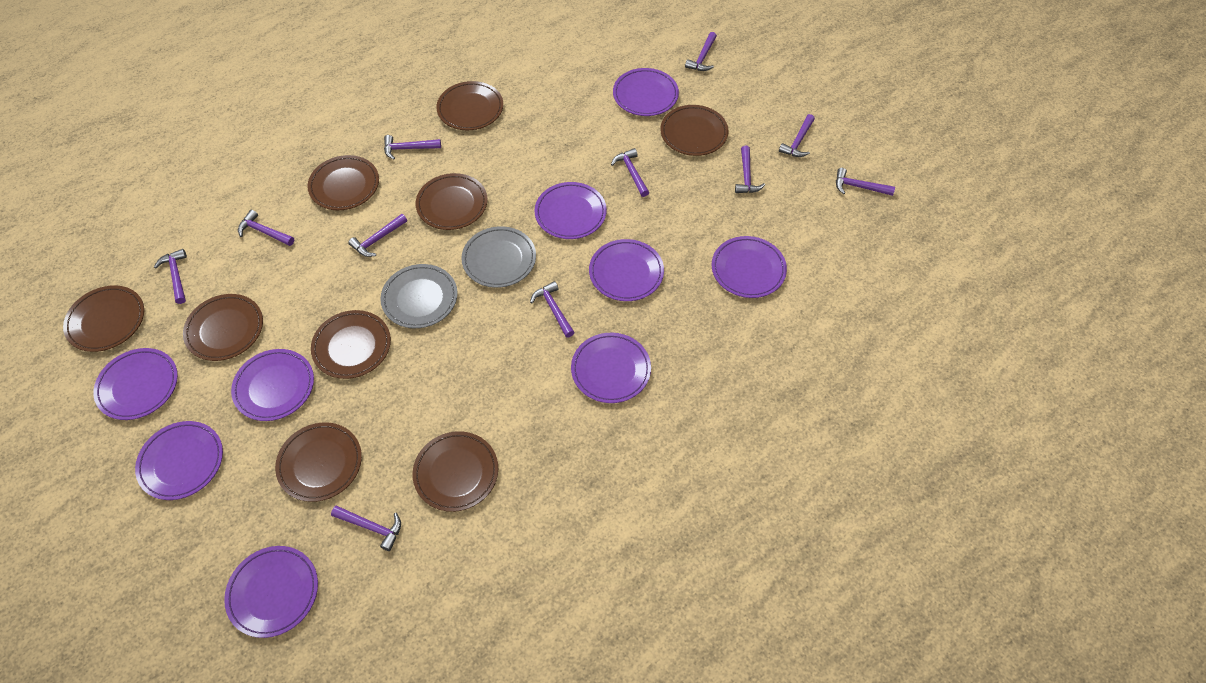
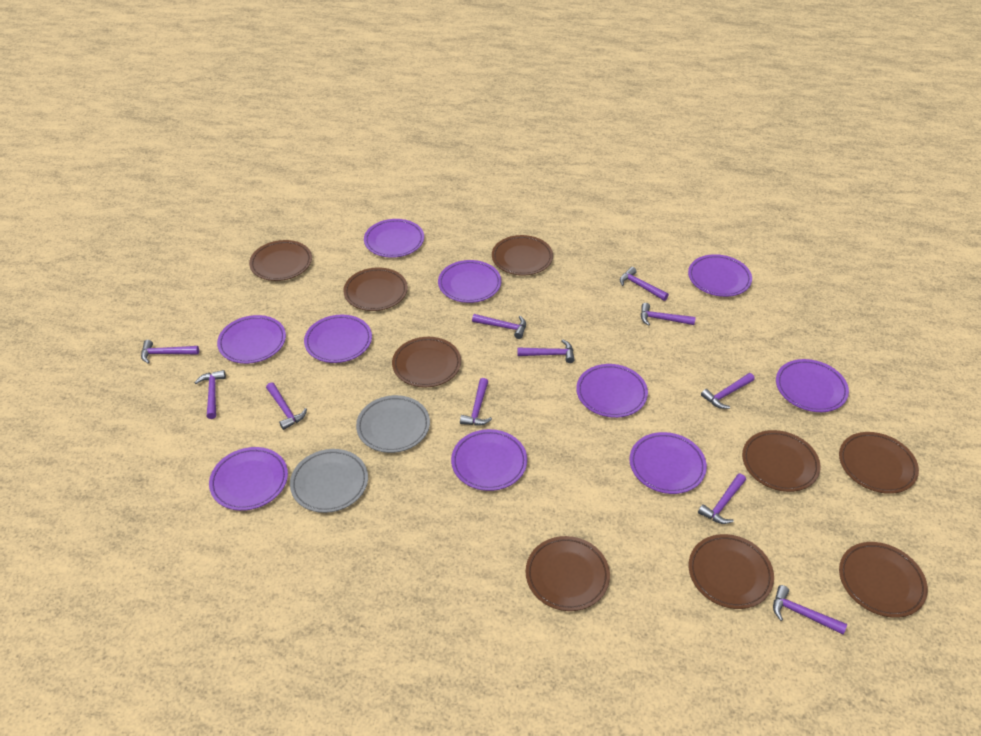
purple plate: 9 -> 10

